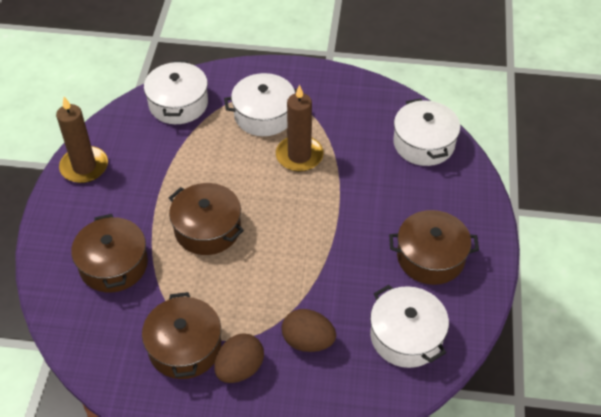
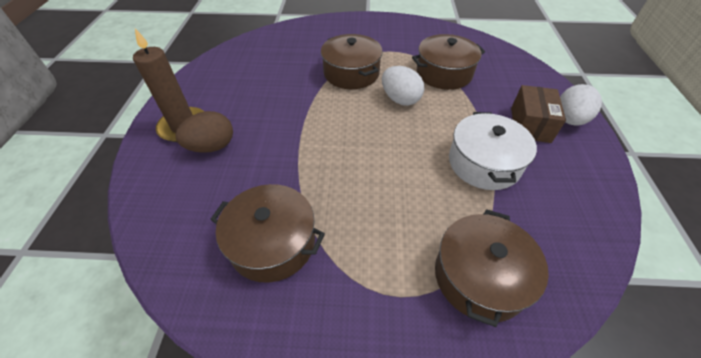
brown box: 0 -> 1
brown candle: 2 -> 1
brown egg: 2 -> 1
white egg: 0 -> 2
white pot: 4 -> 1

